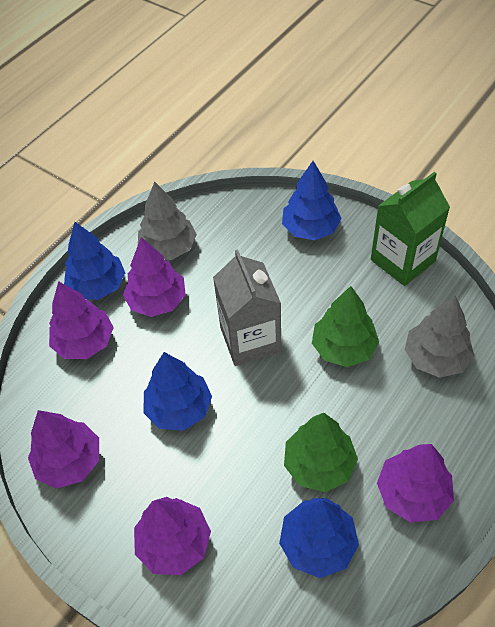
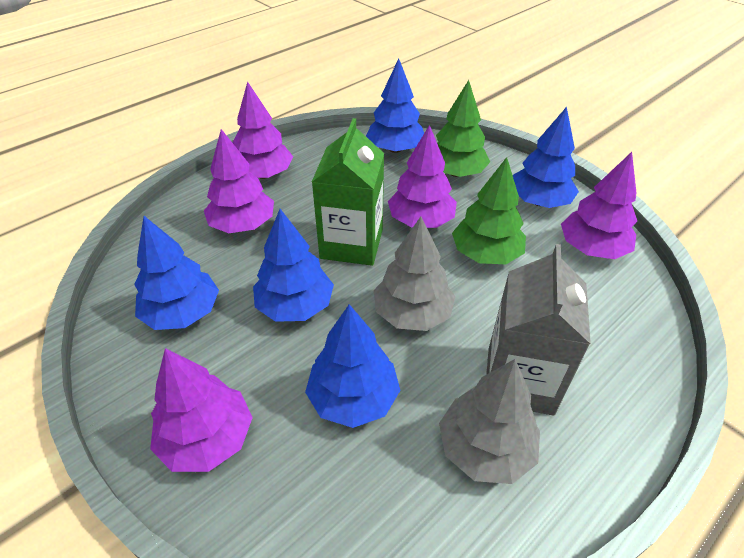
blue tree: 4 -> 5

